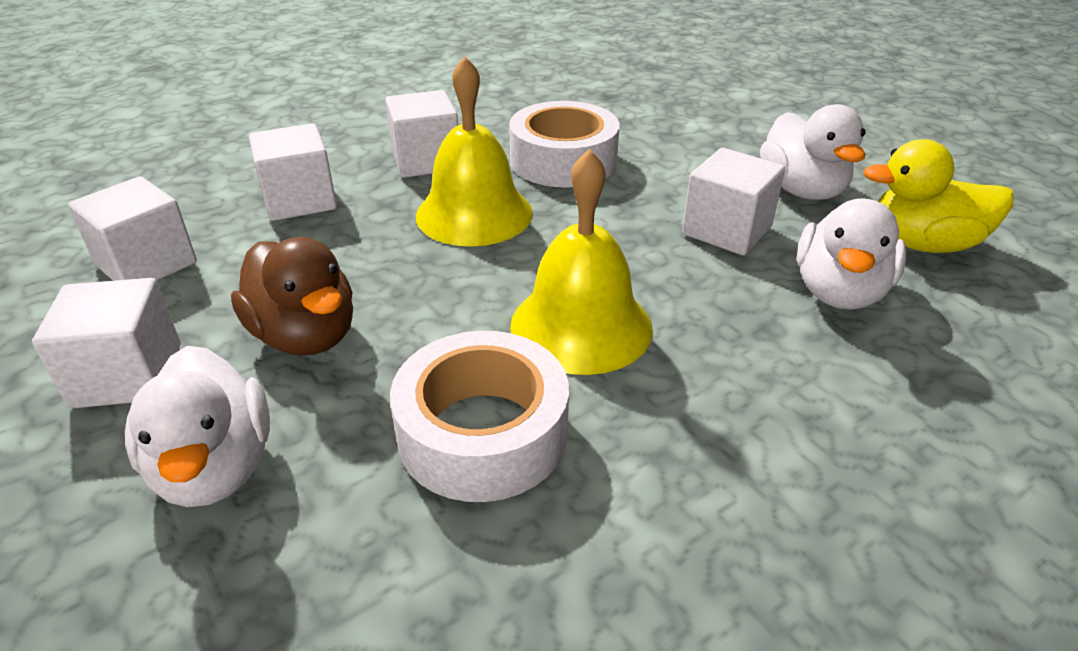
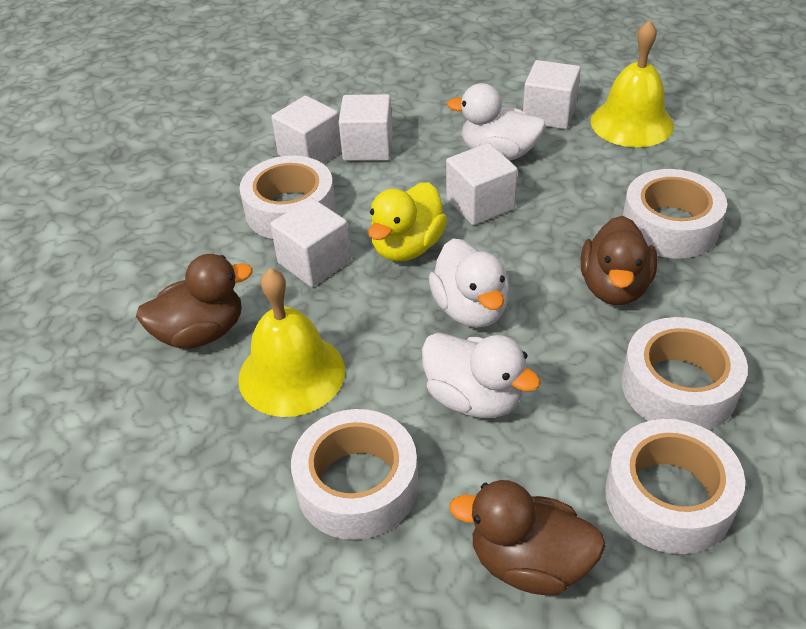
brown duck: 1 -> 3
white tape: 2 -> 5

